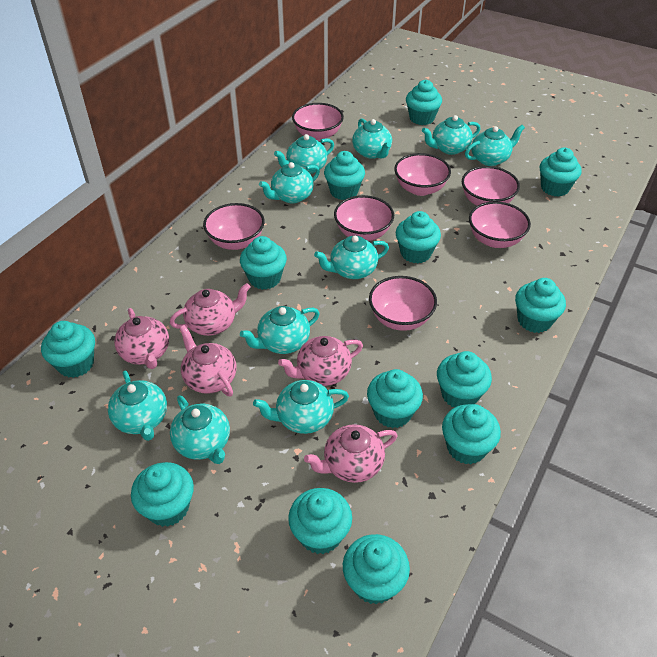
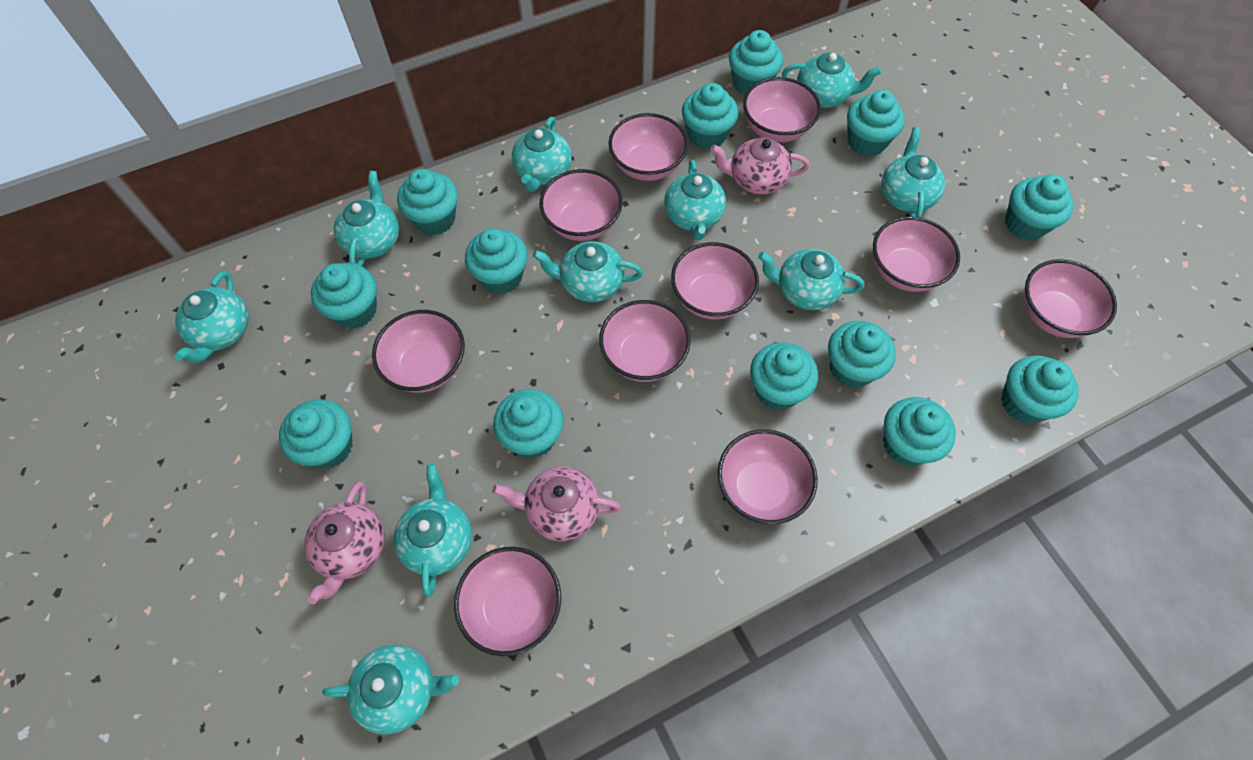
pink bowl: 7 -> 10
pink teapot: 5 -> 3

